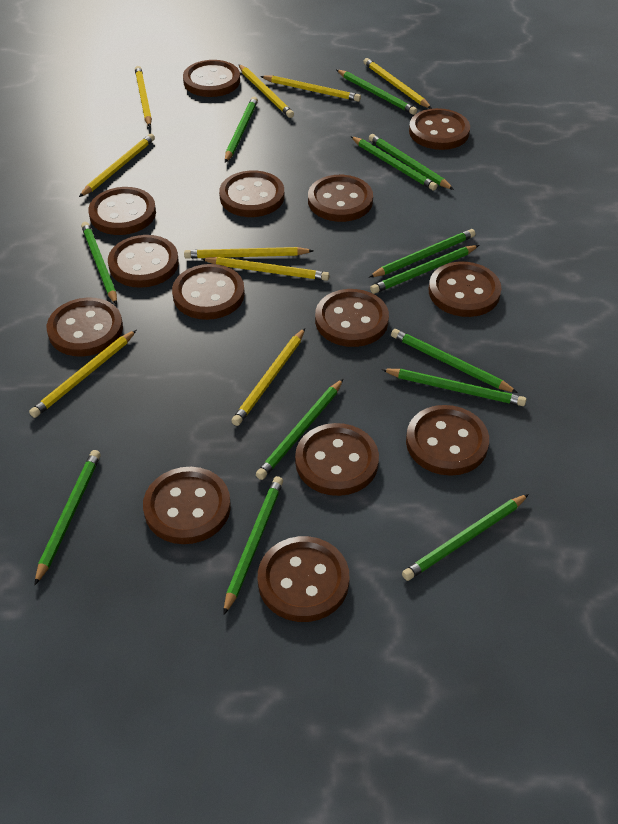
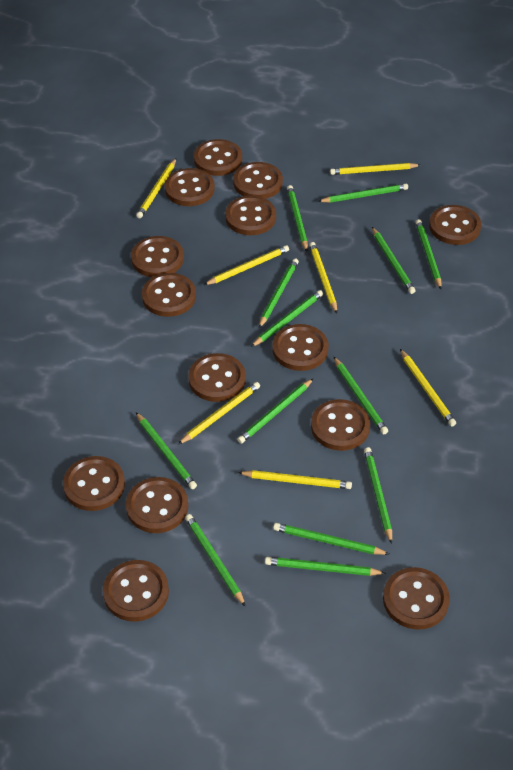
yellow pencil: 9 -> 7

